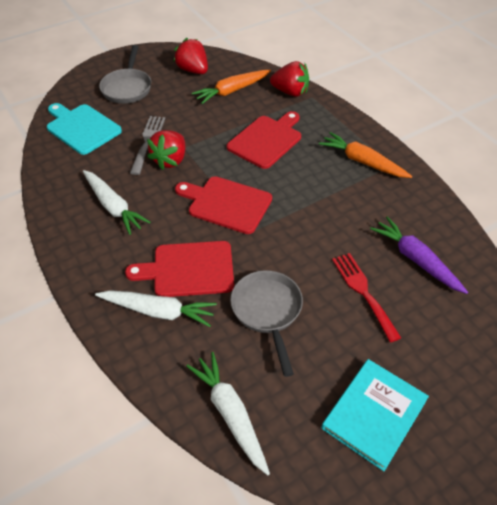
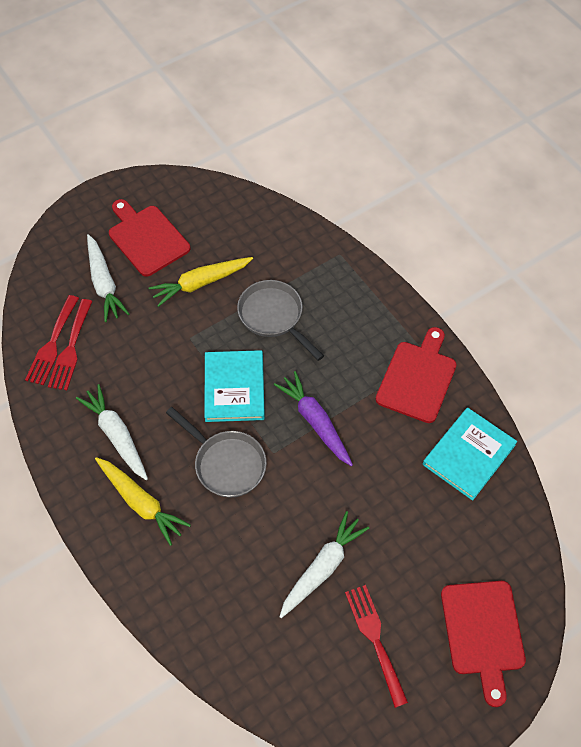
grey fork: 1 -> 0
orange carrot: 2 -> 0
red fork: 1 -> 3
red strawberry: 3 -> 0
turquoise book: 1 -> 2
turquoise cutting board: 1 -> 0
yellow carrot: 0 -> 2

